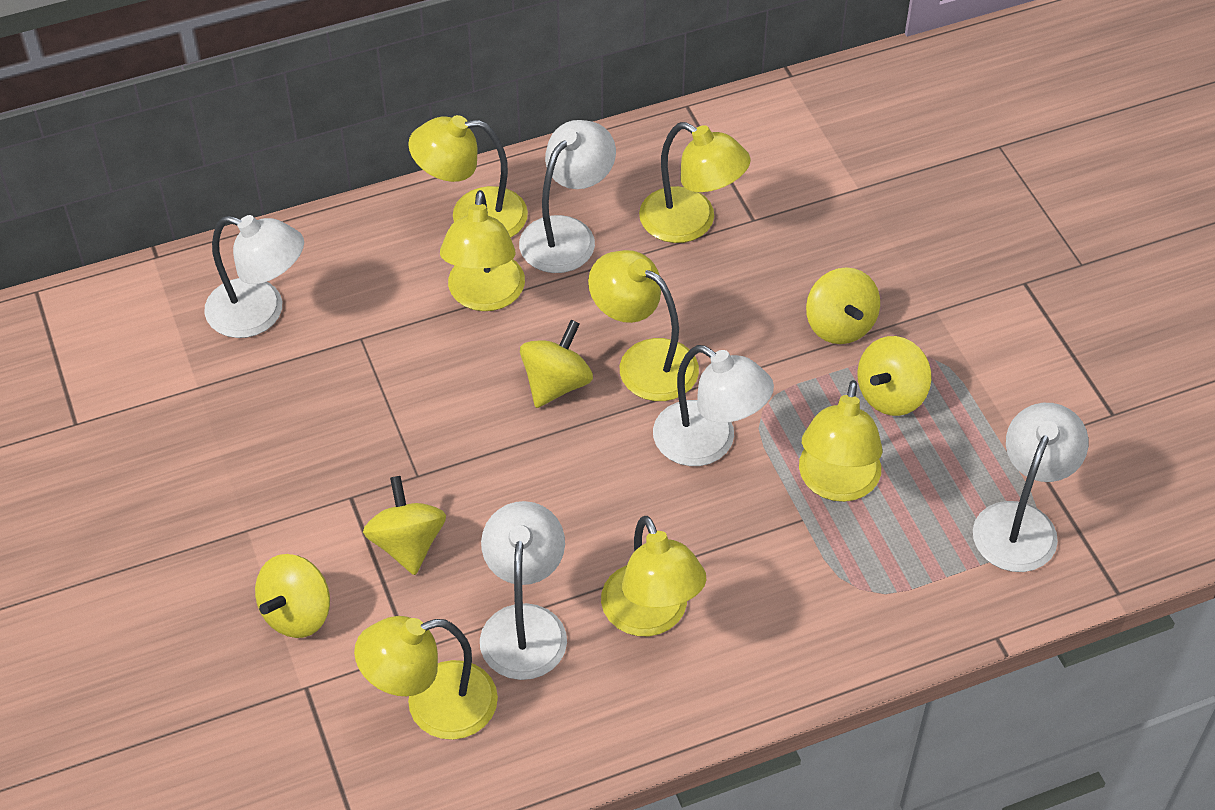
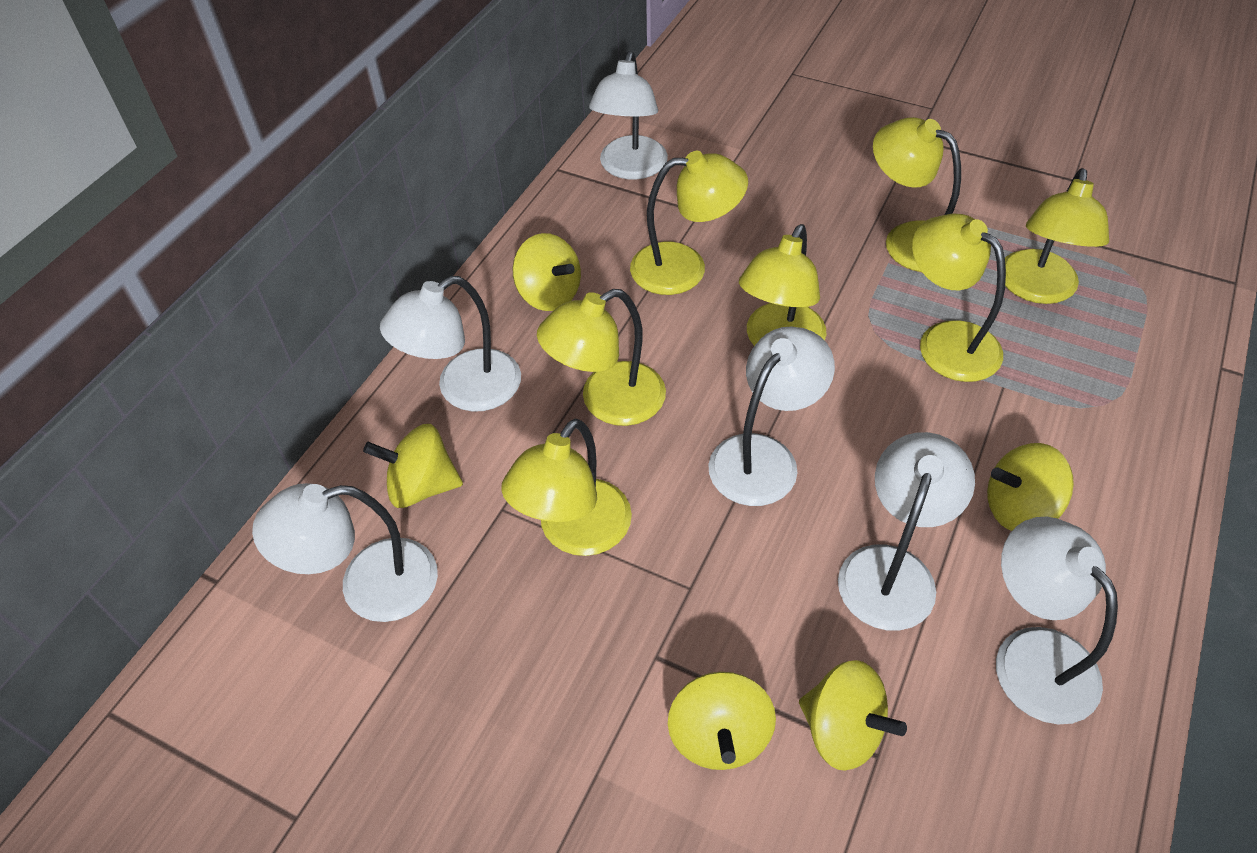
white lamp: 5 -> 6

